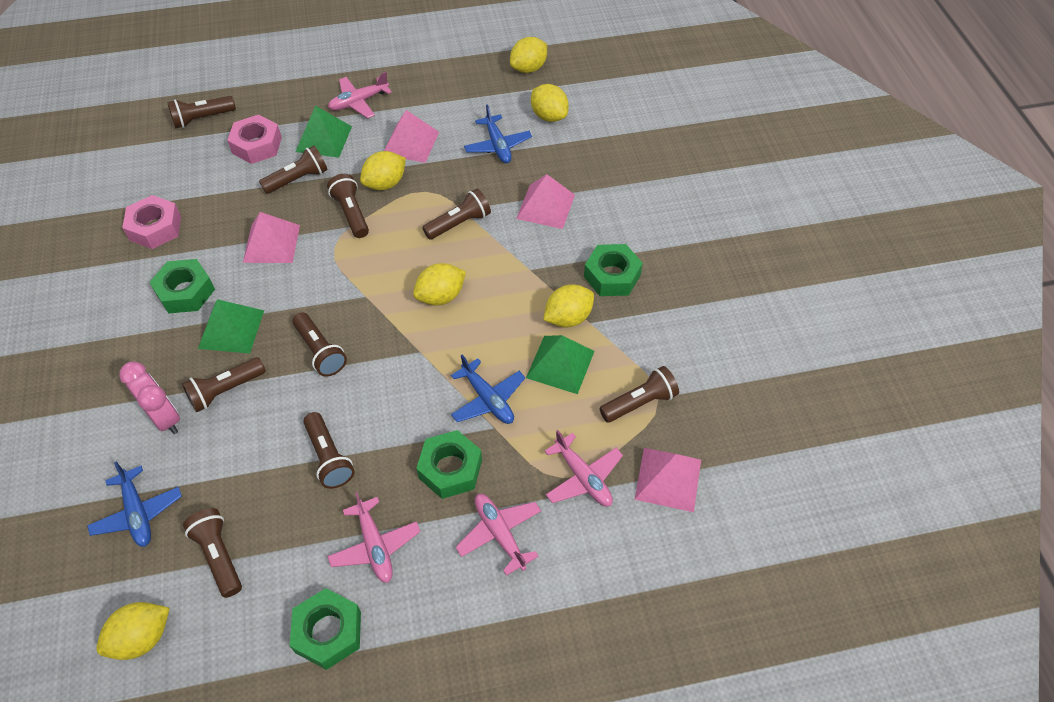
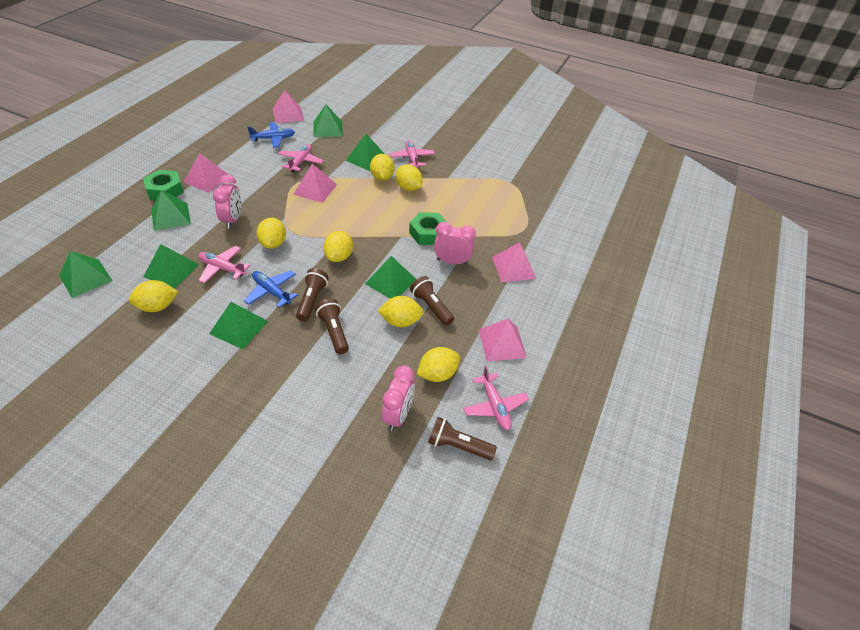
blue plane: 3 -> 2
brown flashlight: 9 -> 4
green nut: 4 -> 2
green pyramid: 3 -> 7
pink clock: 1 -> 3
pink nut: 2 -> 0
pink pyramid: 4 -> 5
yellow lemon: 6 -> 7

